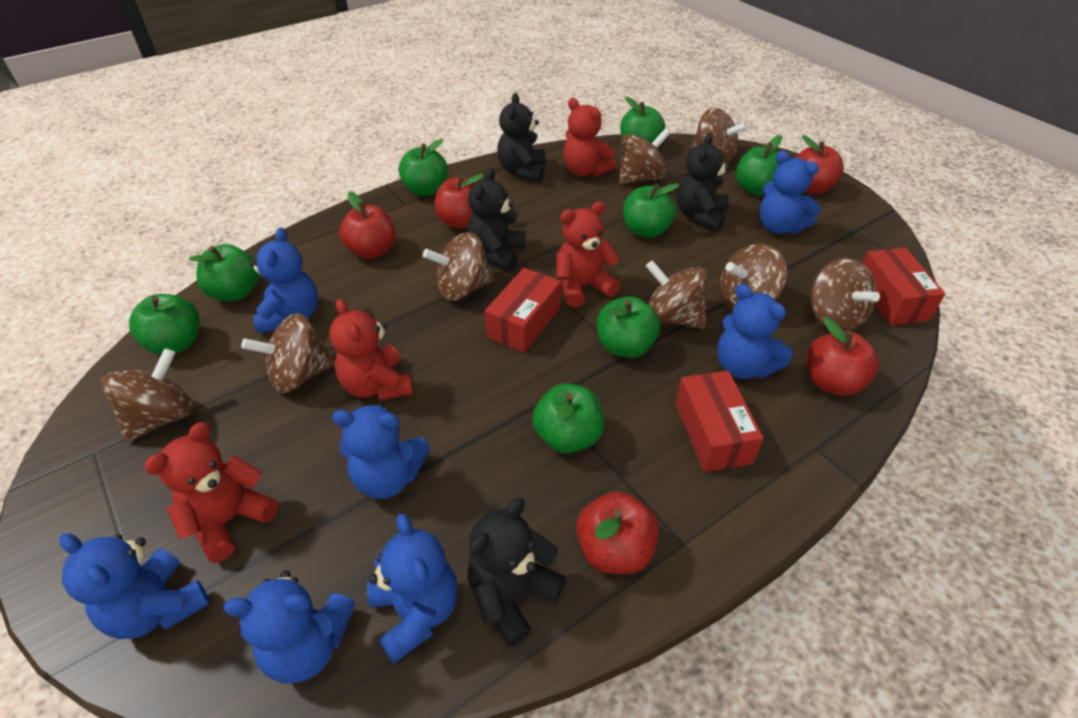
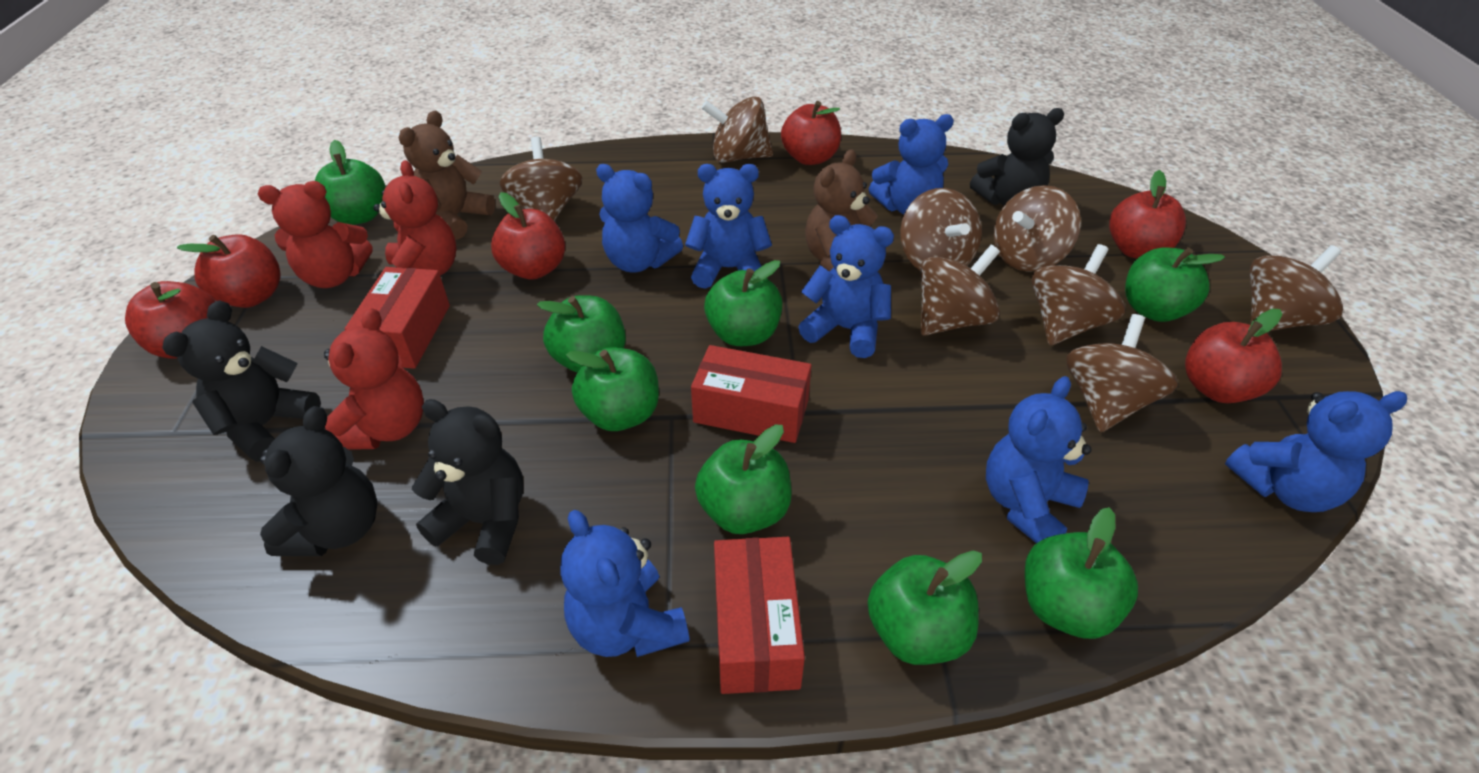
brown teddy bear: 0 -> 2
red apple: 5 -> 6
red teddy bear: 4 -> 3

